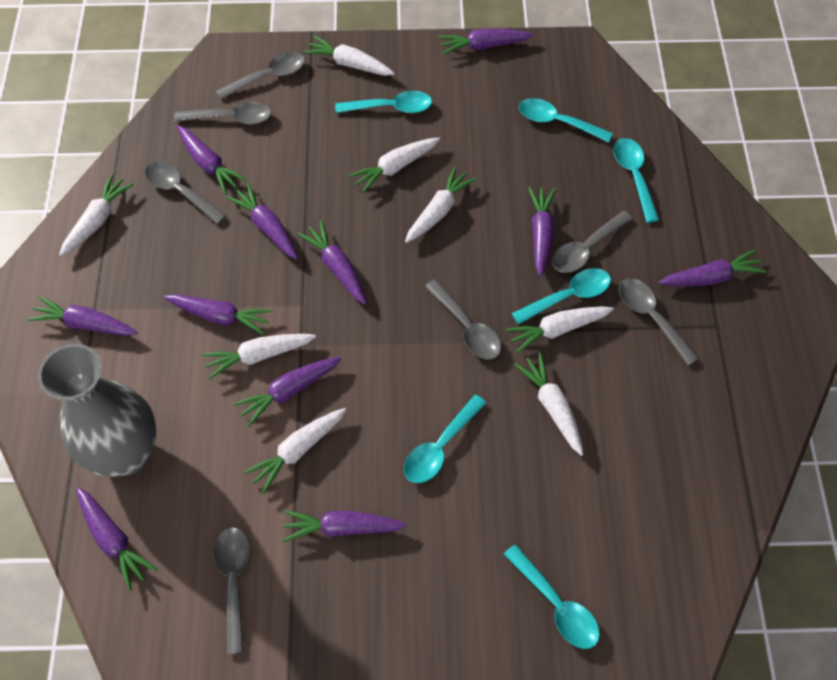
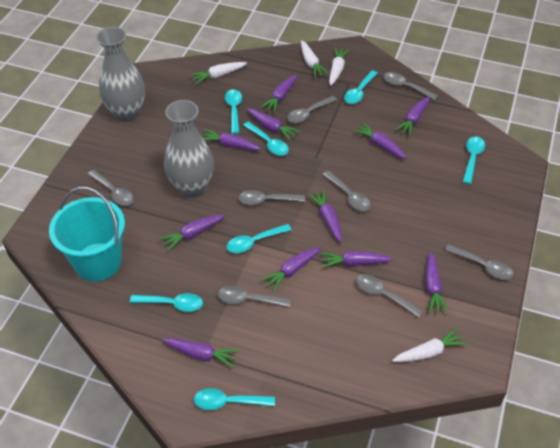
grey spoon: 7 -> 8
grey vase: 1 -> 2
turquoise bucket: 0 -> 1
turquoise spoon: 6 -> 7
white carrot: 8 -> 4

